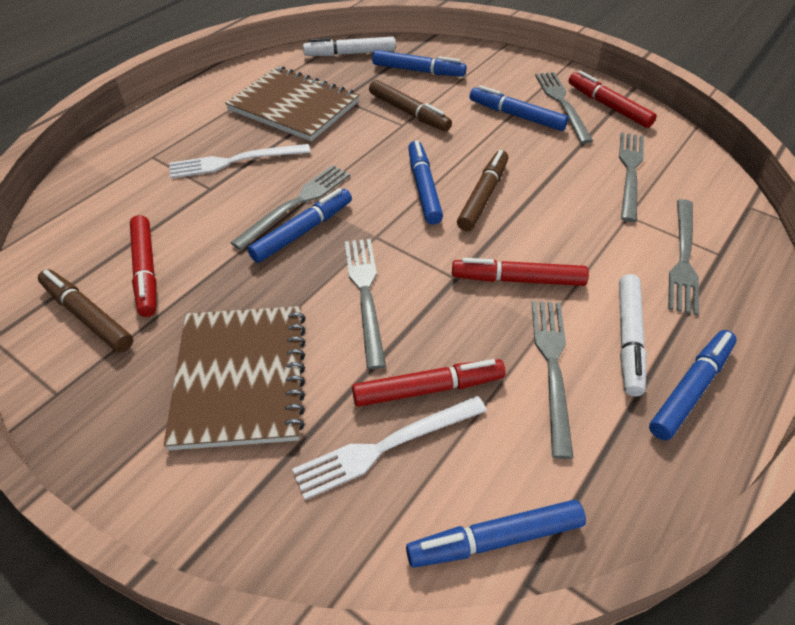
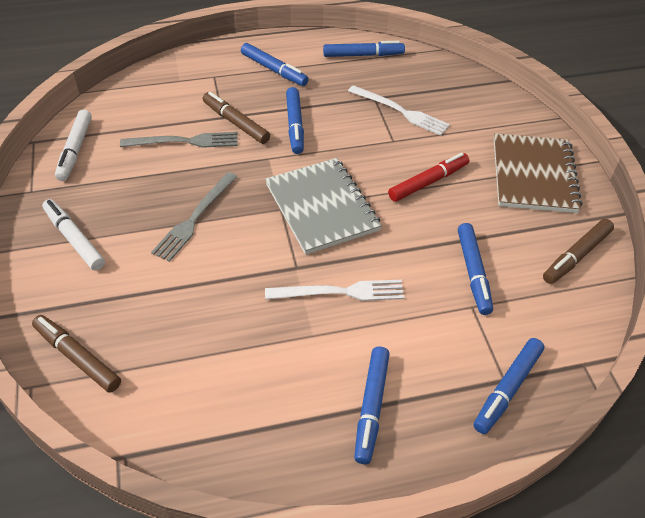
brown notebook: 2 -> 1
grey fork: 6 -> 2
grey notebook: 0 -> 1
red marker: 4 -> 1

